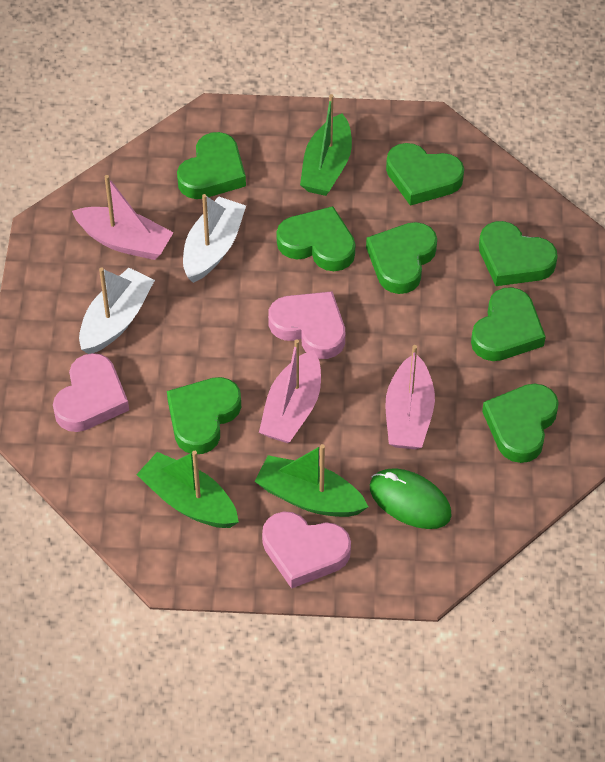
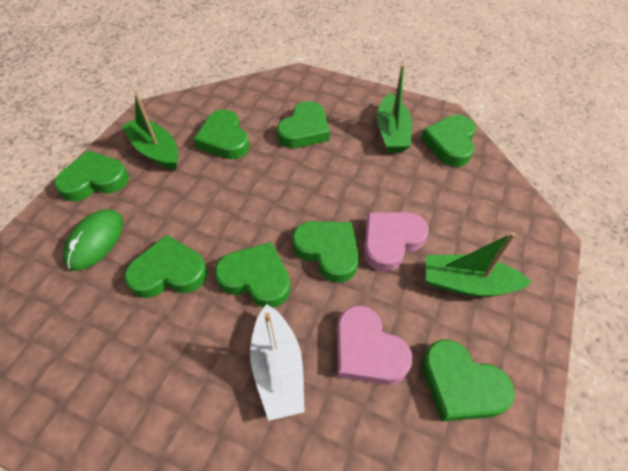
pink boat: 3 -> 0
pink heart: 3 -> 2
white boat: 2 -> 1

